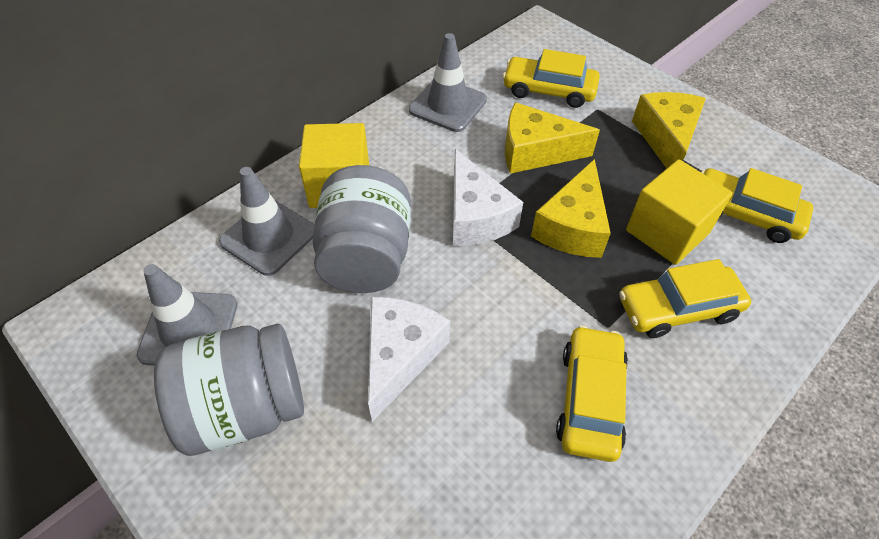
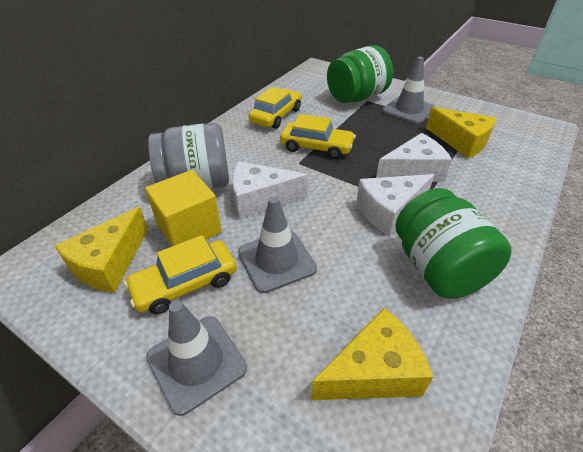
green jar: 0 -> 2
grey jar: 2 -> 1
white cheese: 2 -> 3
yellow car: 4 -> 3
yellow cube: 2 -> 1

